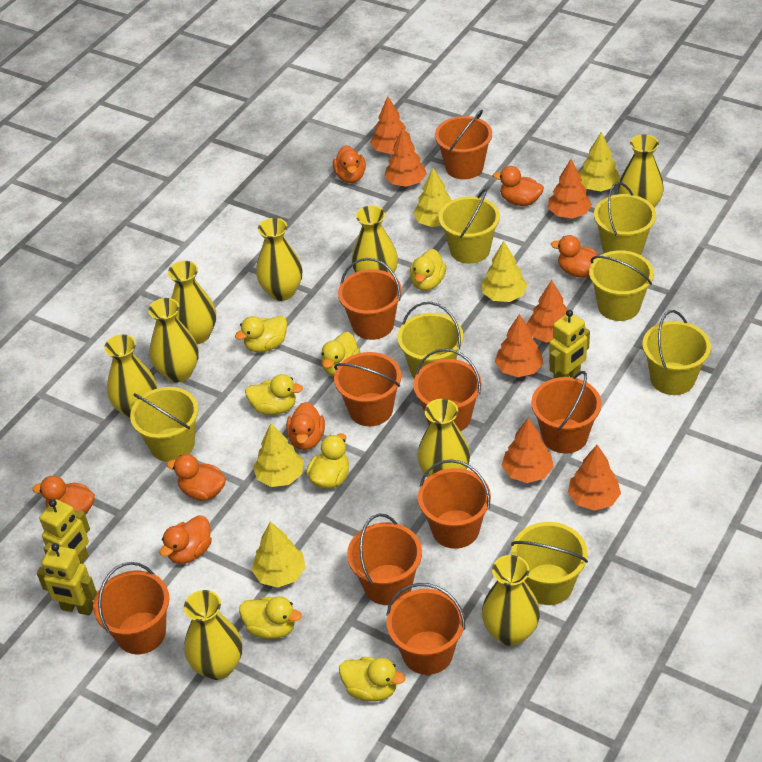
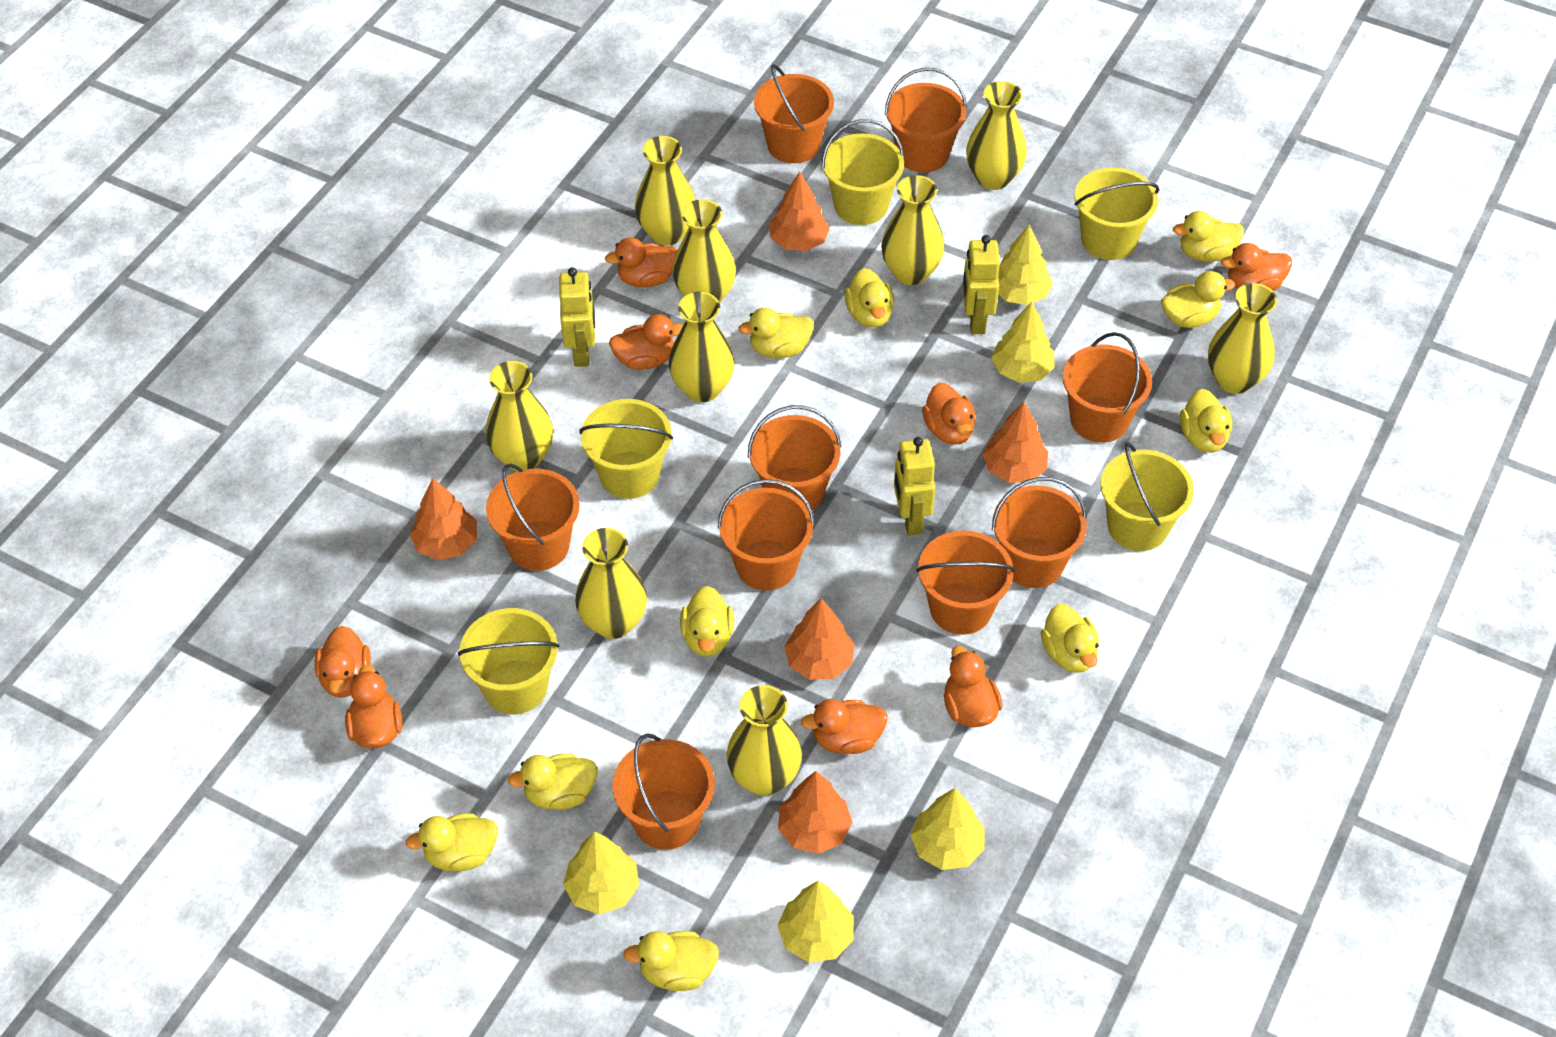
orange duck: 7 -> 8
orange tree: 7 -> 5
yellow bucket: 7 -> 5
yellow duck: 7 -> 10

